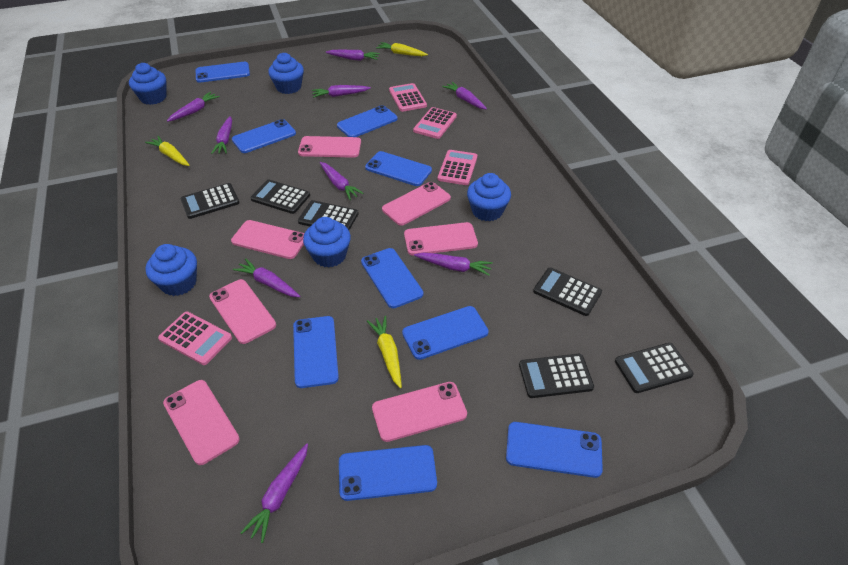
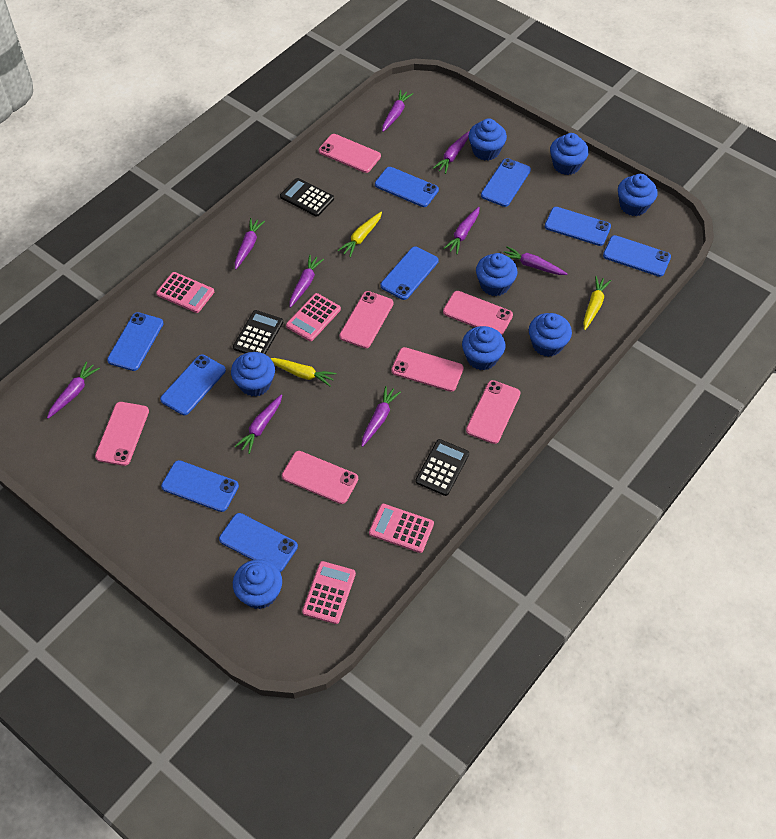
black calculator: 6 -> 3
blue cupcake: 5 -> 8

